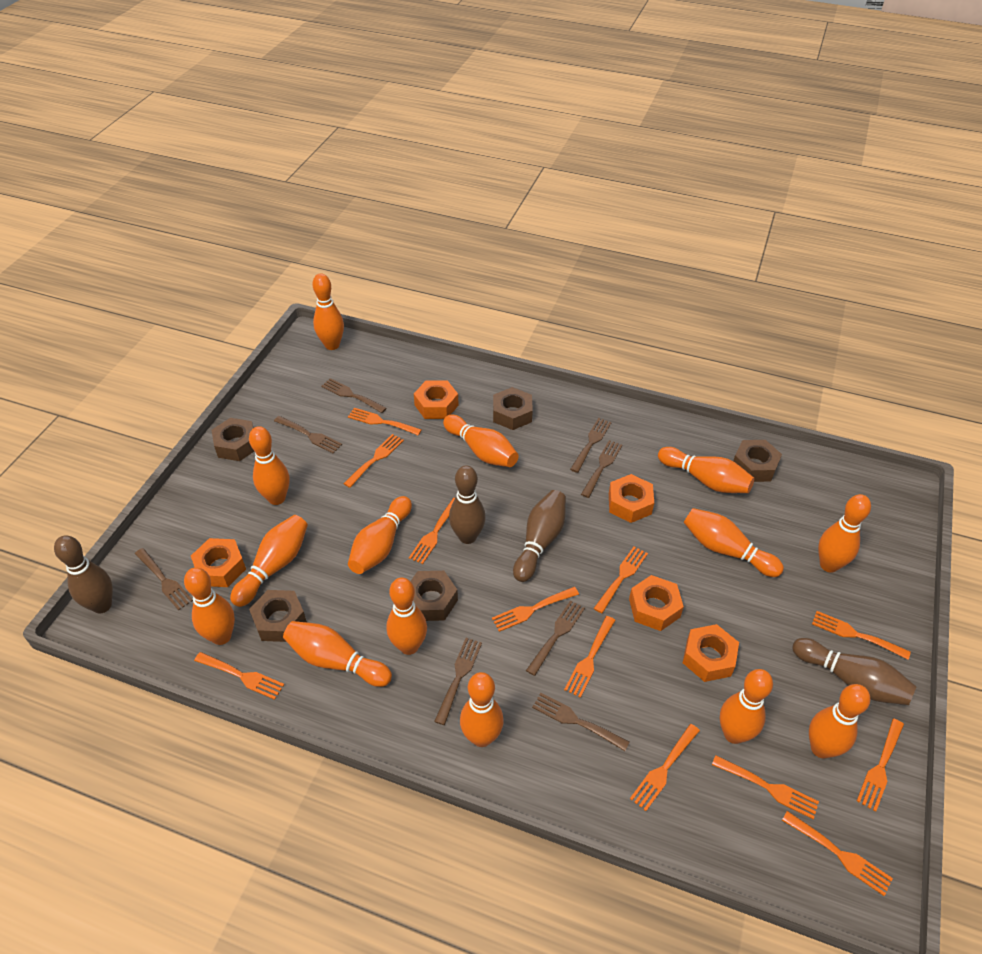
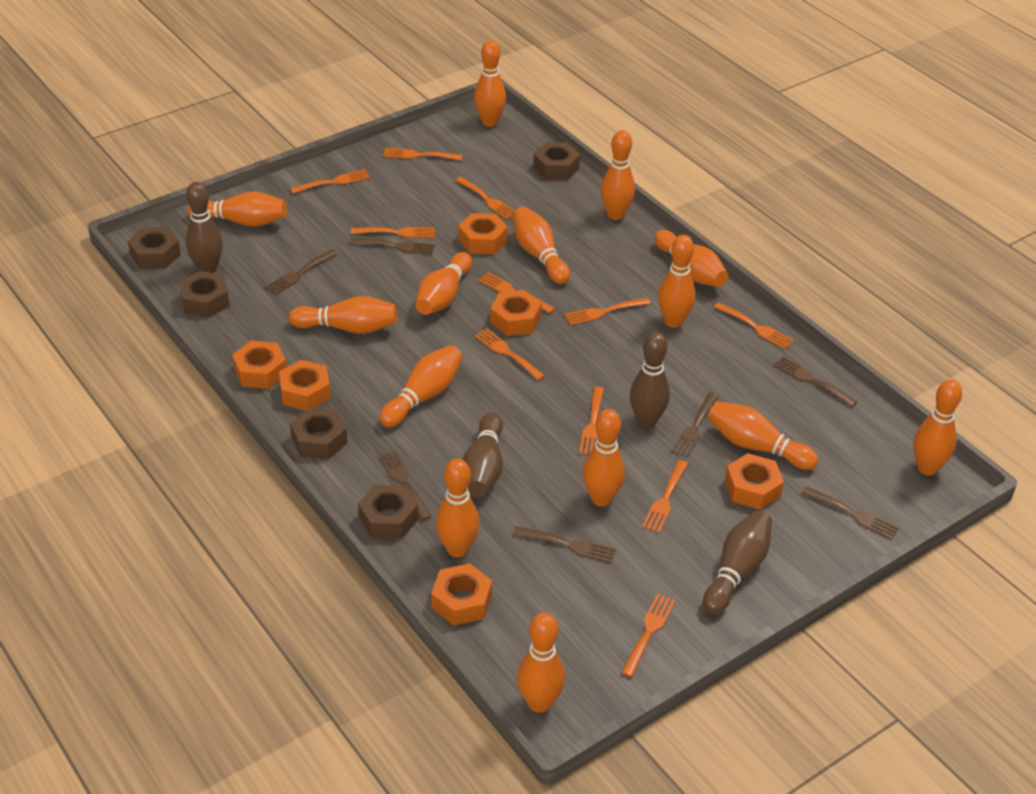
brown fork: 8 -> 7
orange fork: 12 -> 11
orange nut: 5 -> 6

